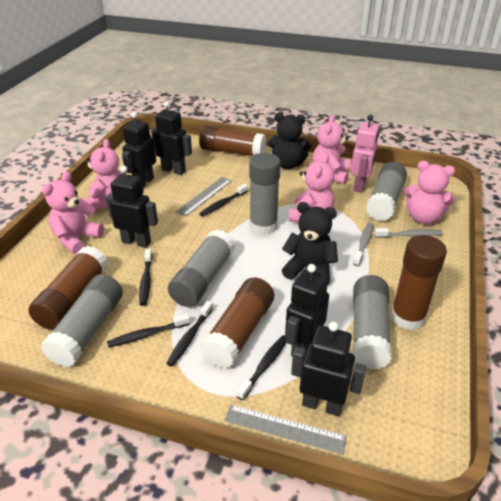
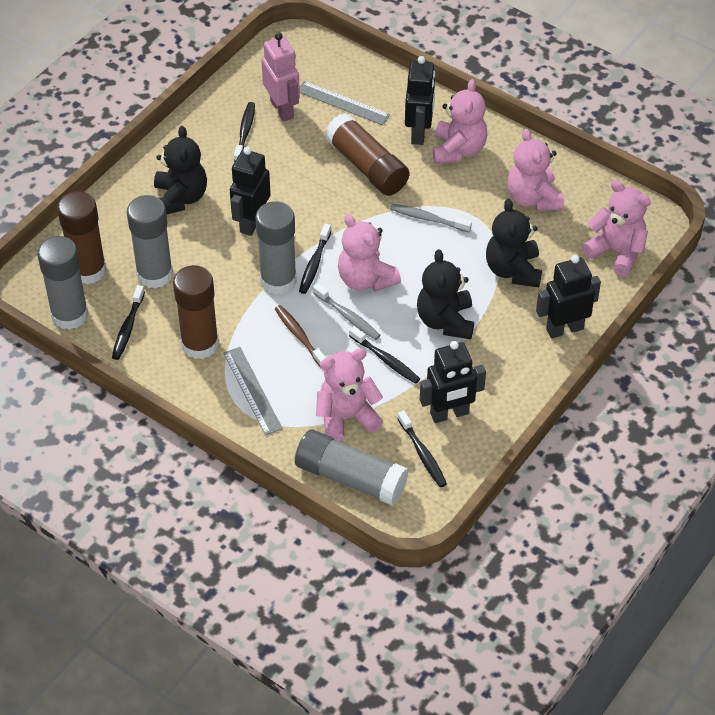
black robot: 5 -> 4
black teddy bear: 2 -> 3
brown glue stick: 4 -> 3
brown toothbrush: 0 -> 1
grey glue stick: 5 -> 4

